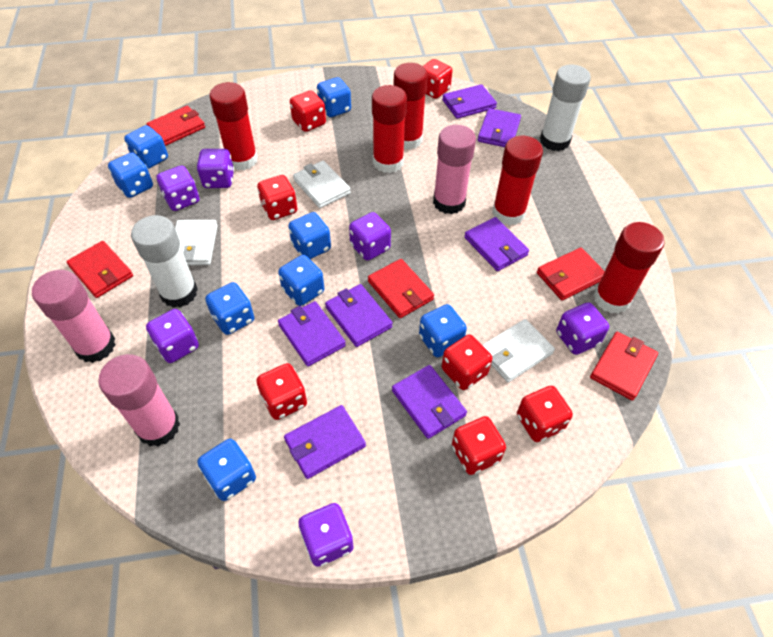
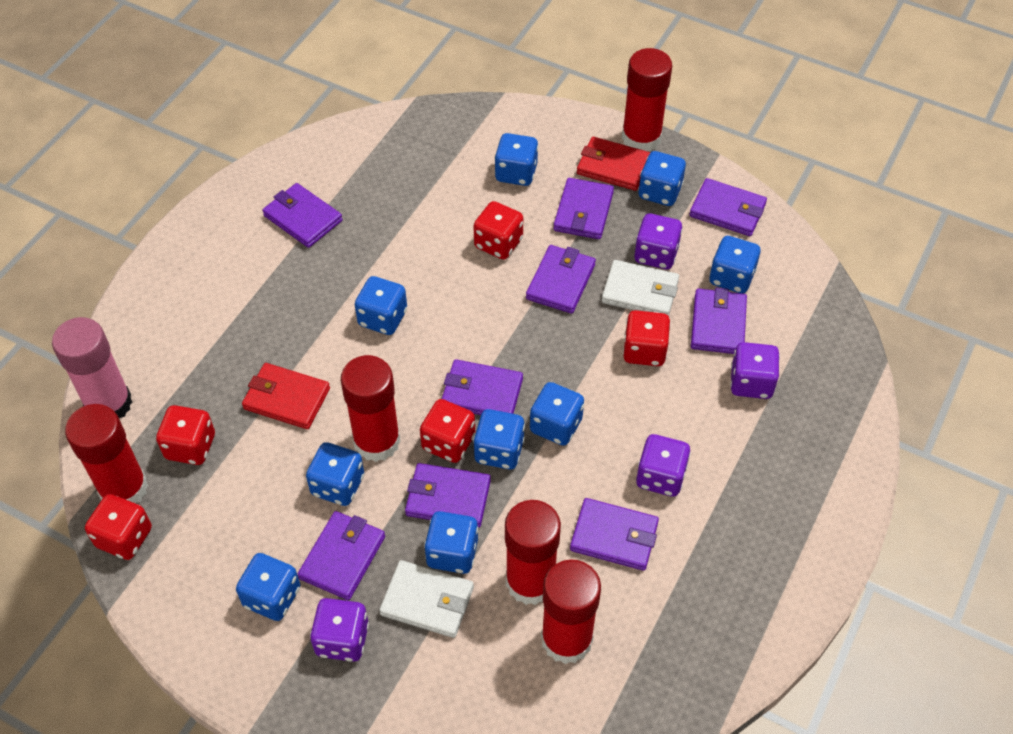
blue dice: 8 -> 9
pink glue stick: 3 -> 1
purple dice: 6 -> 4
purple wallet: 7 -> 9
red dice: 7 -> 5
red wallet: 5 -> 2
white glue stick: 2 -> 0
white wallet: 3 -> 2

